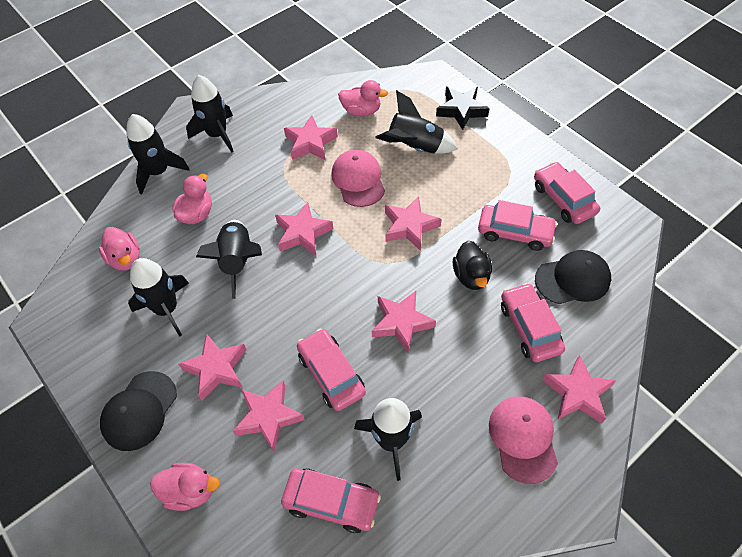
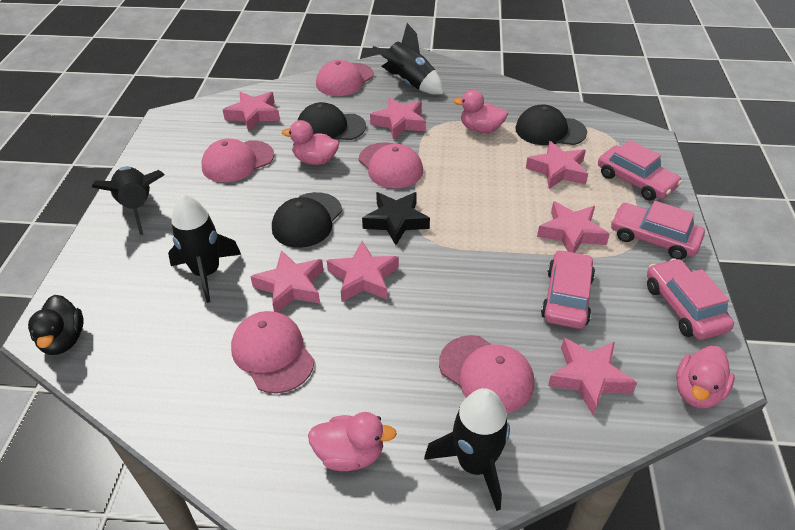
black cap: 2 -> 3
black rocket: 6 -> 4
pink cap: 2 -> 5
pink car: 5 -> 4

